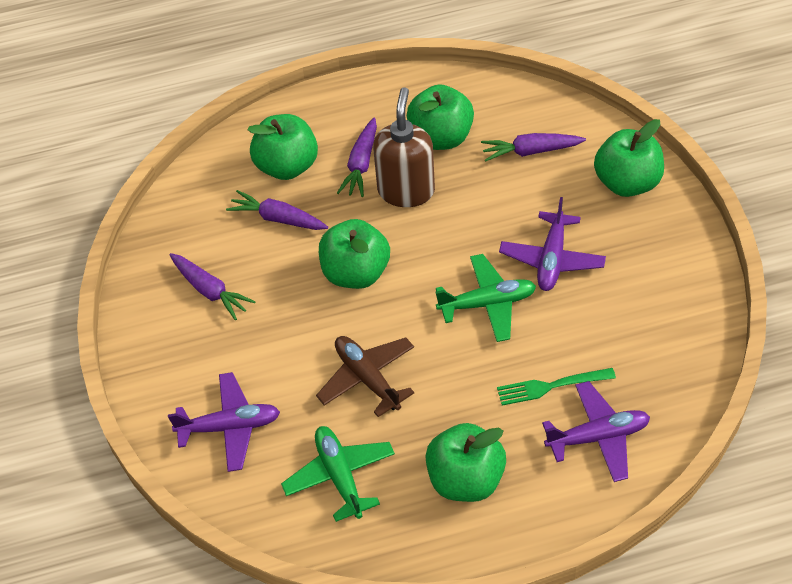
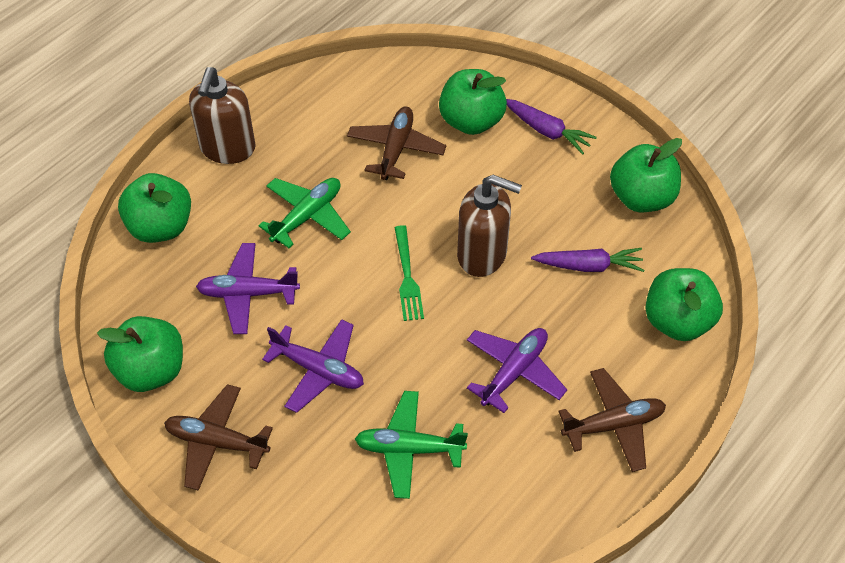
brown plane: 1 -> 3
brown soap dispenser: 1 -> 2
purple carrot: 4 -> 2

